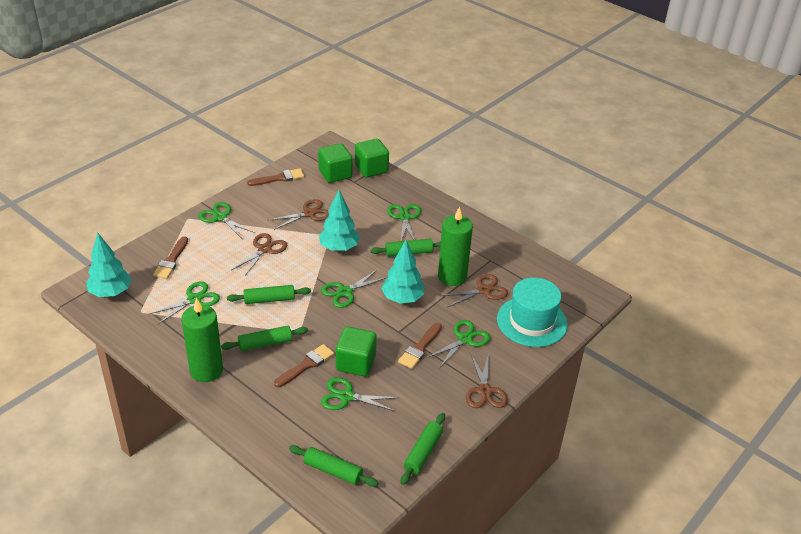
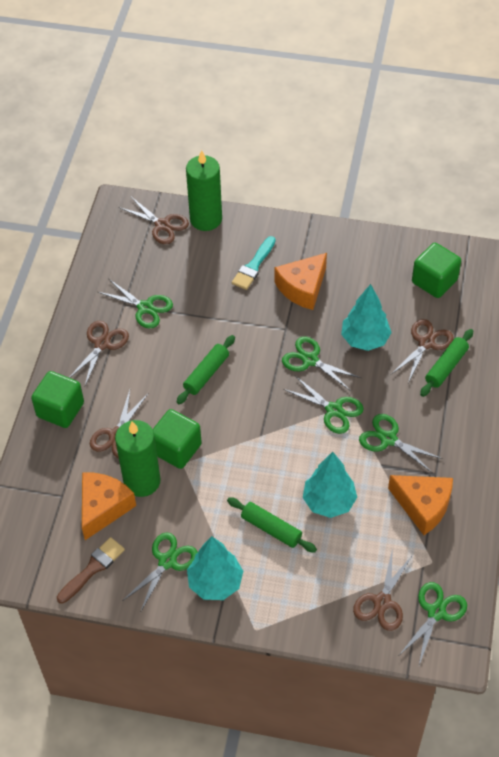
brown brush: 4 -> 1
brown scissors: 4 -> 5
green rolling pin: 5 -> 3
orange cheese: 0 -> 3
turquoise brush: 0 -> 1
turquoise hat: 1 -> 0

